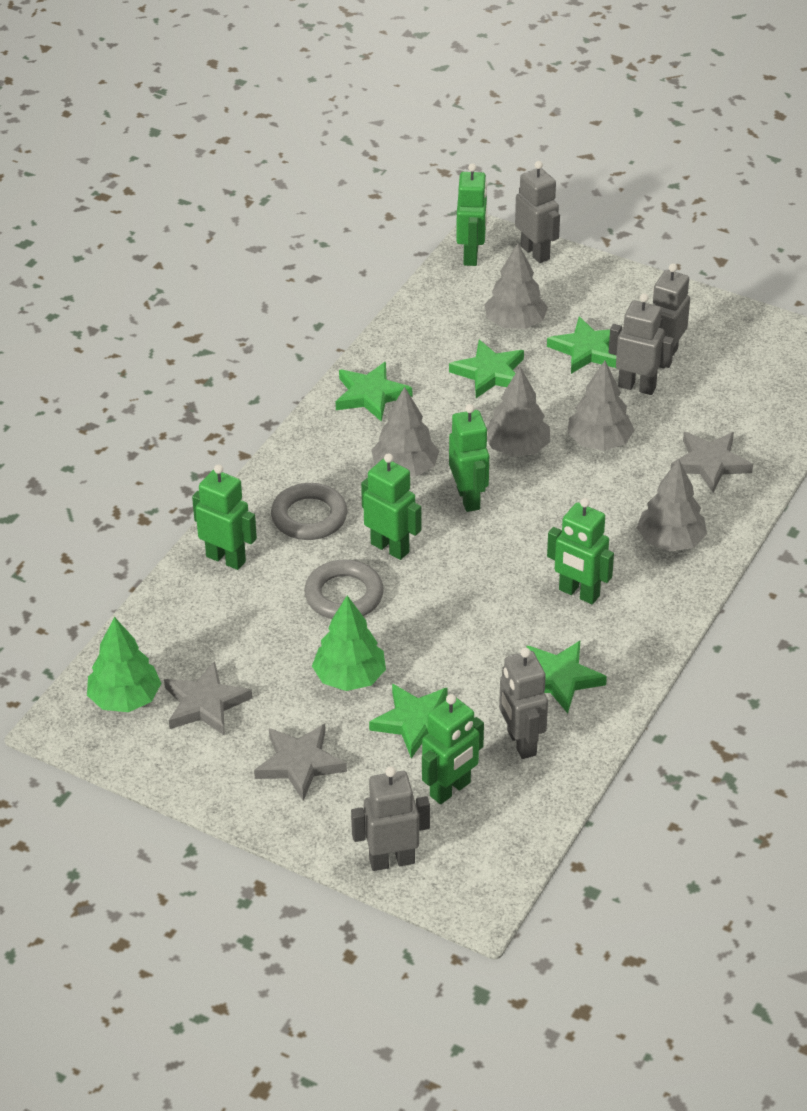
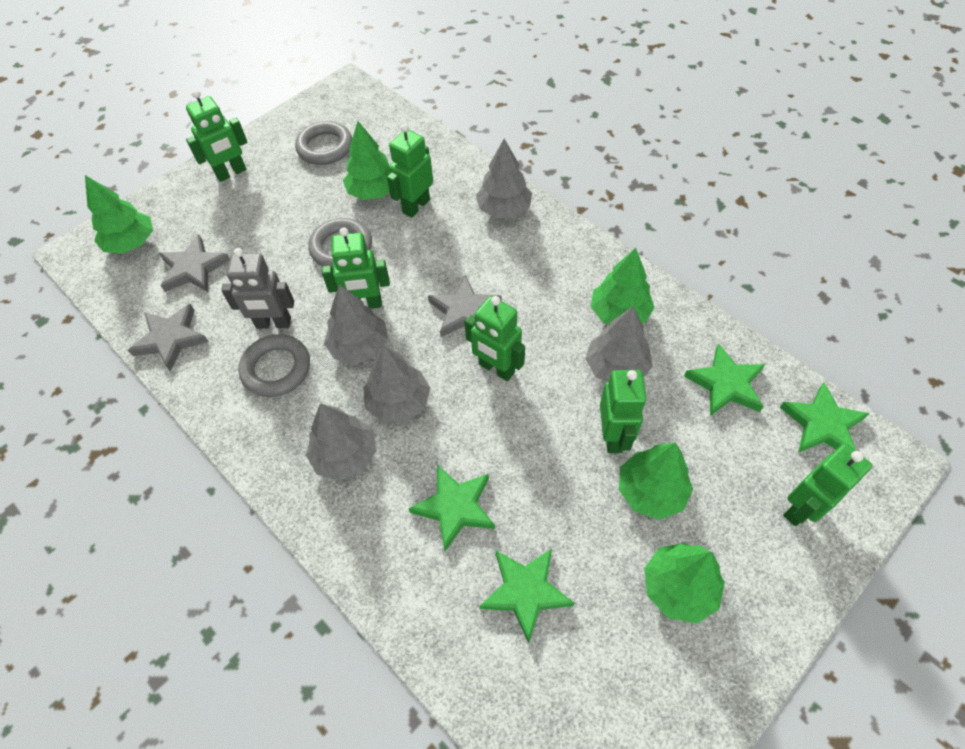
green star: 5 -> 4
green tree: 2 -> 5
grey ring: 2 -> 3
grey robot: 5 -> 1

